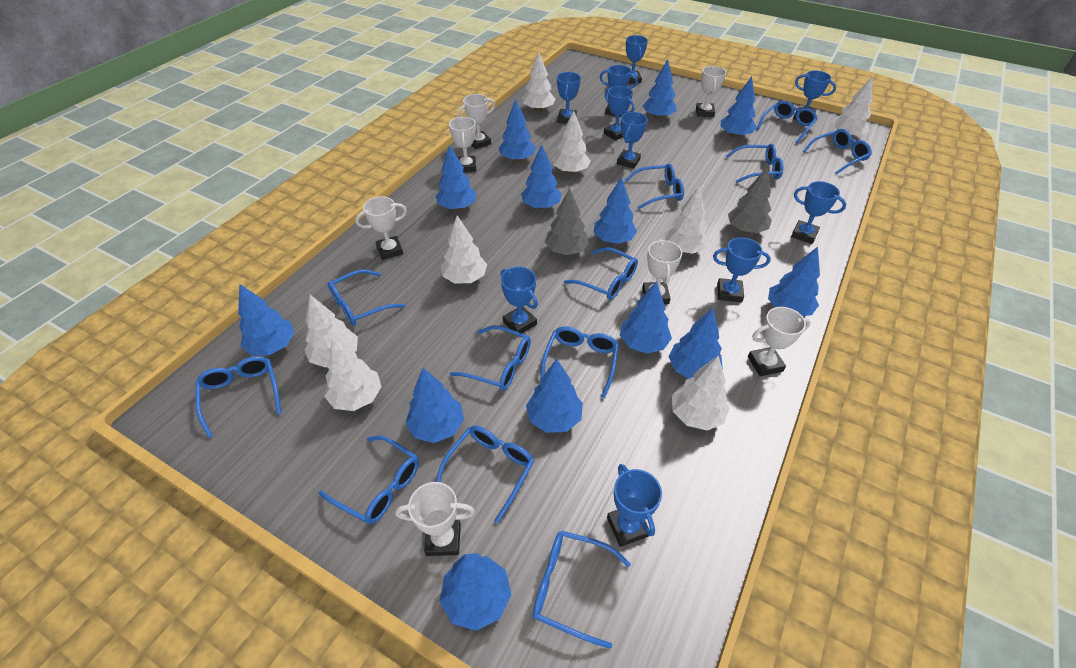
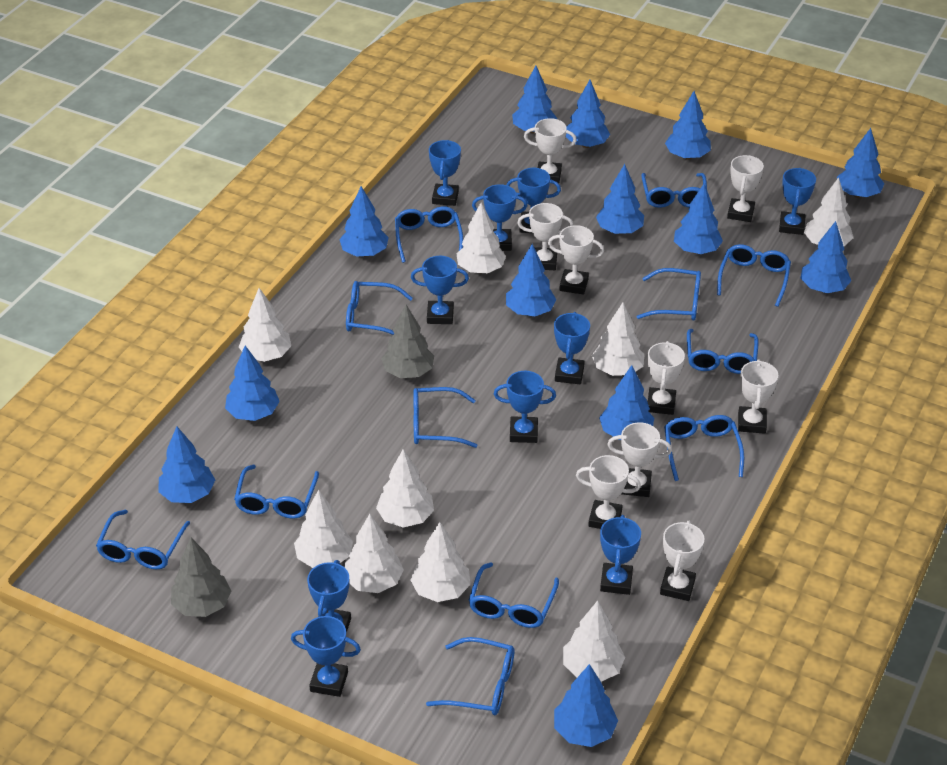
white tree: 8 -> 9
white trophy: 7 -> 9

